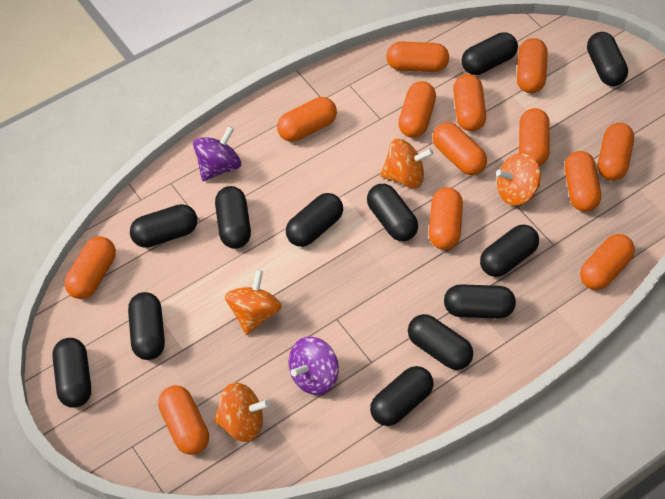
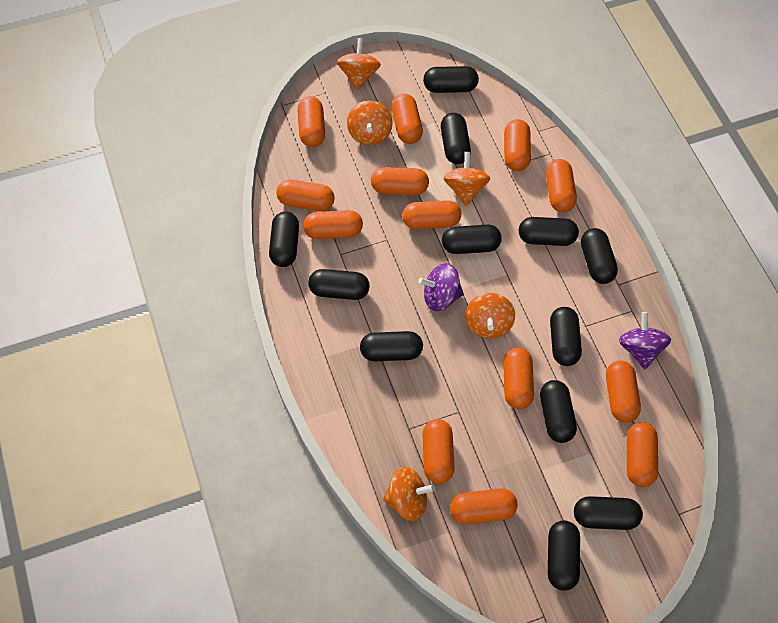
orange spinning top: 4 -> 5

